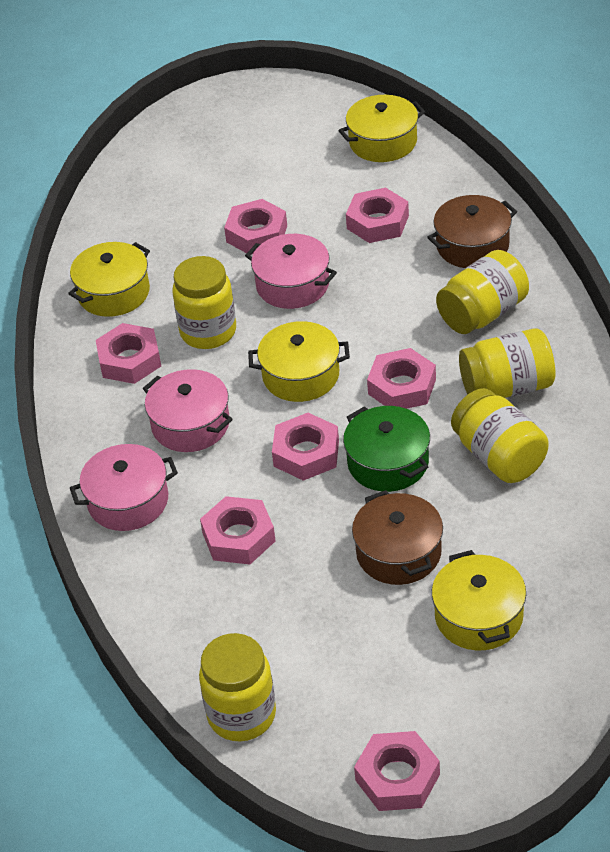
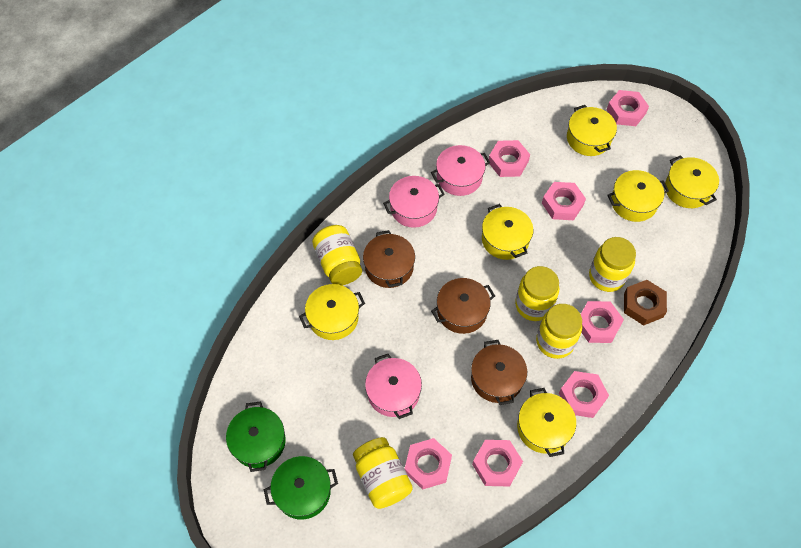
brown nut: 0 -> 1
brown pot: 2 -> 3
green pot: 1 -> 2
yellow pot: 4 -> 6

